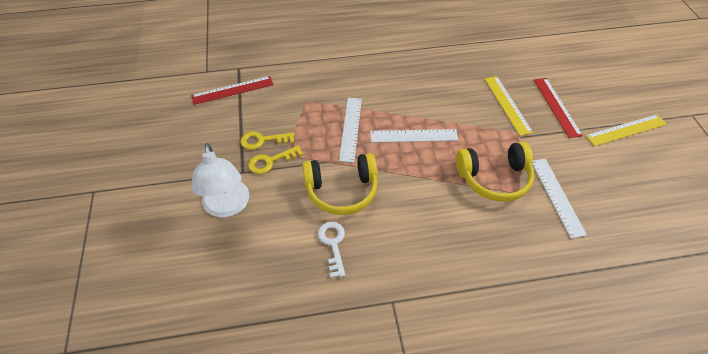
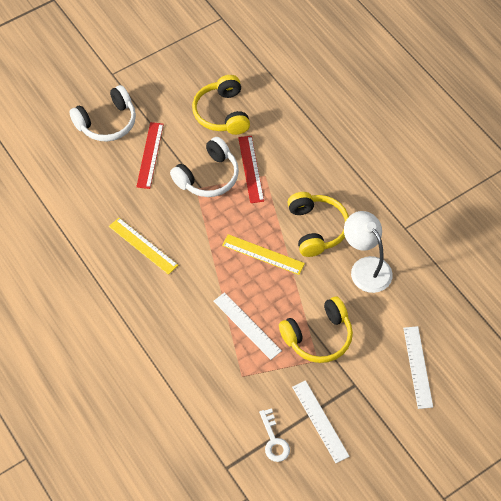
white headphones: 0 -> 2
yellow headphones: 2 -> 3
yellow key: 2 -> 0

